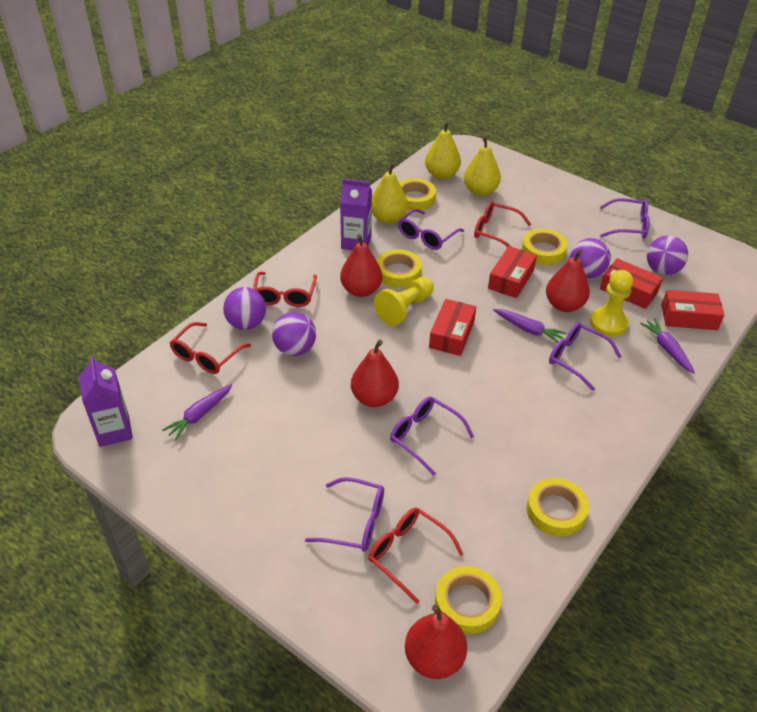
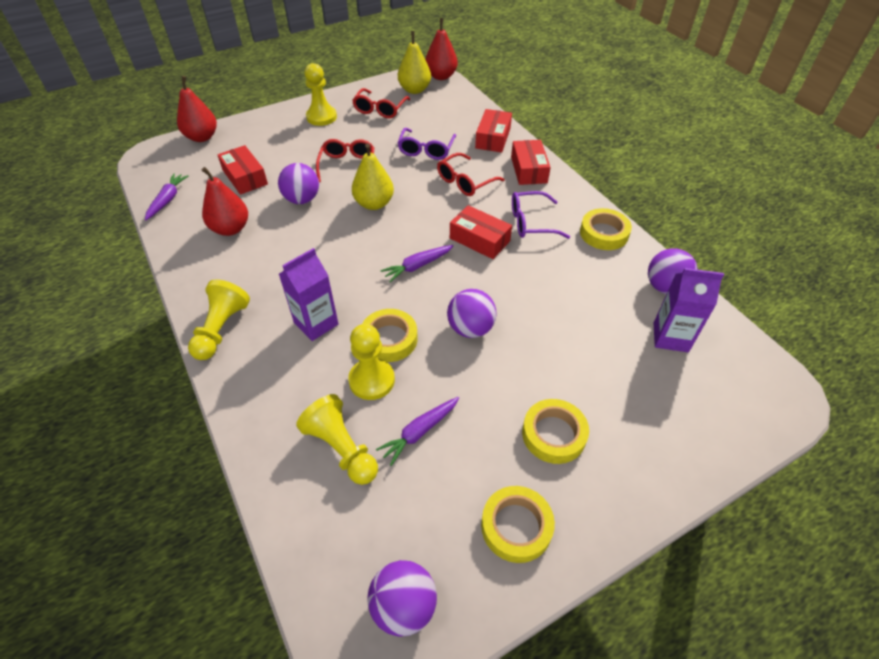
purple glasses: 5 -> 2
red glasses: 4 -> 3
red pear: 4 -> 3
yellow pawn: 2 -> 4
yellow pear: 3 -> 2
yellow tape: 5 -> 4

